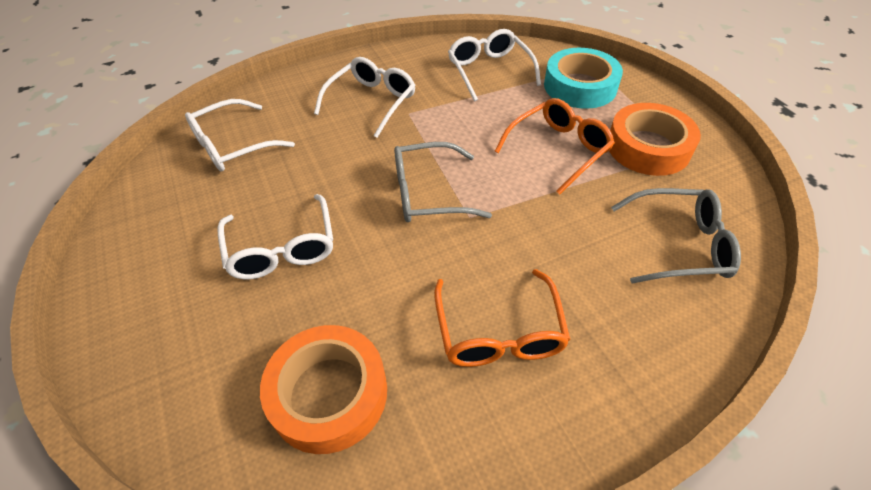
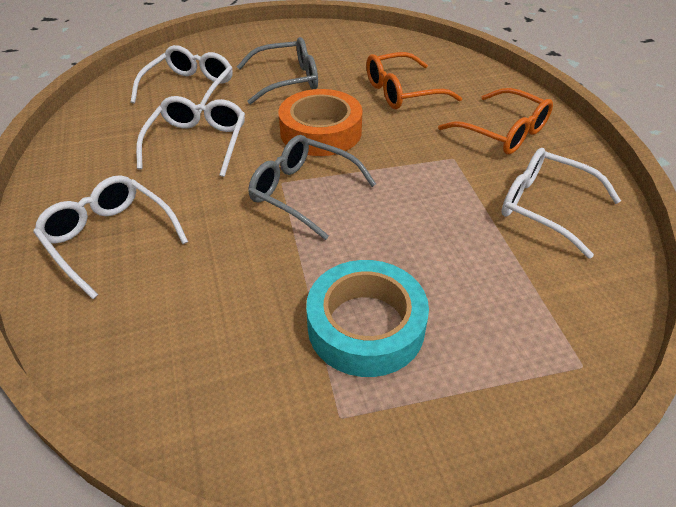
orange tape: 2 -> 1

